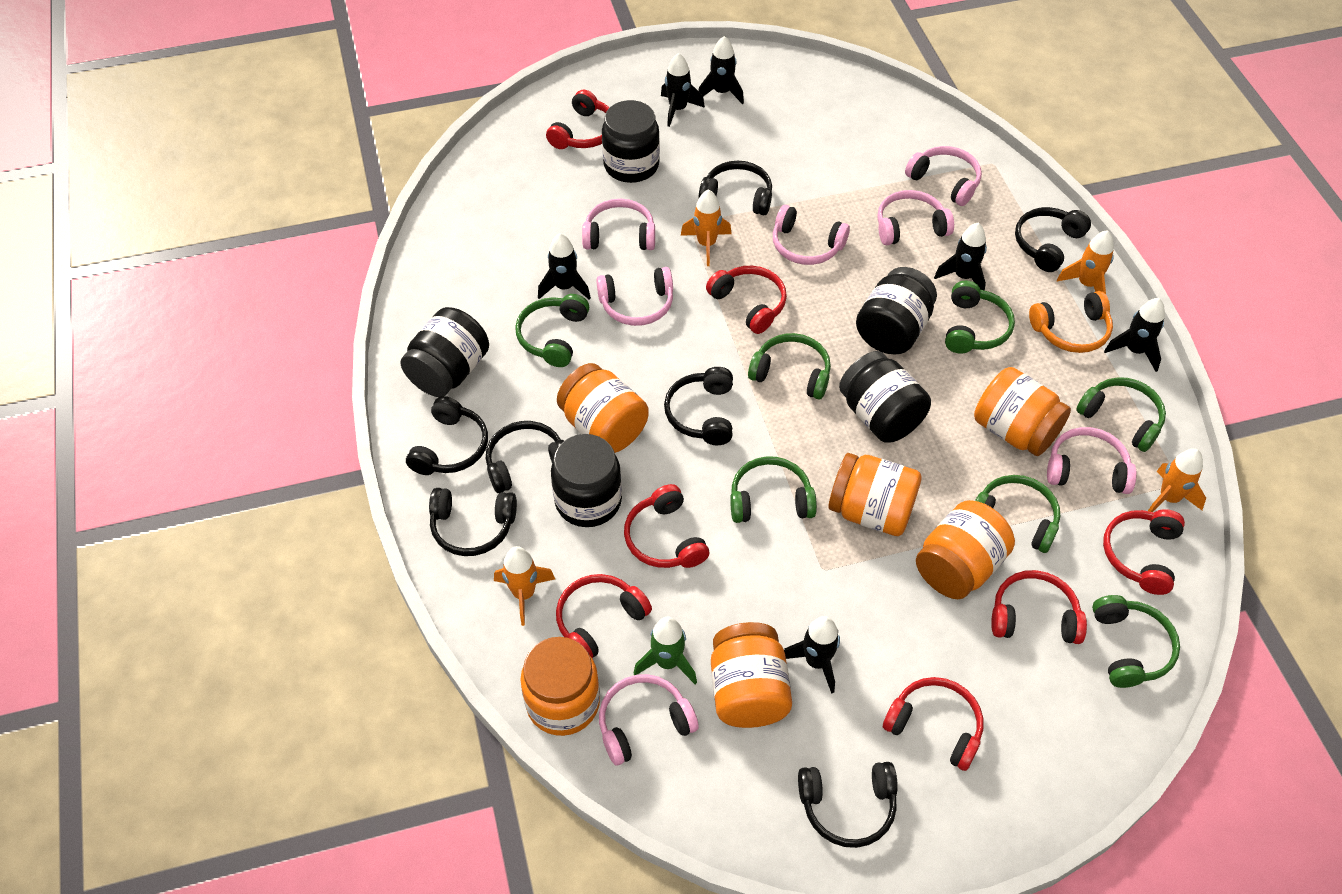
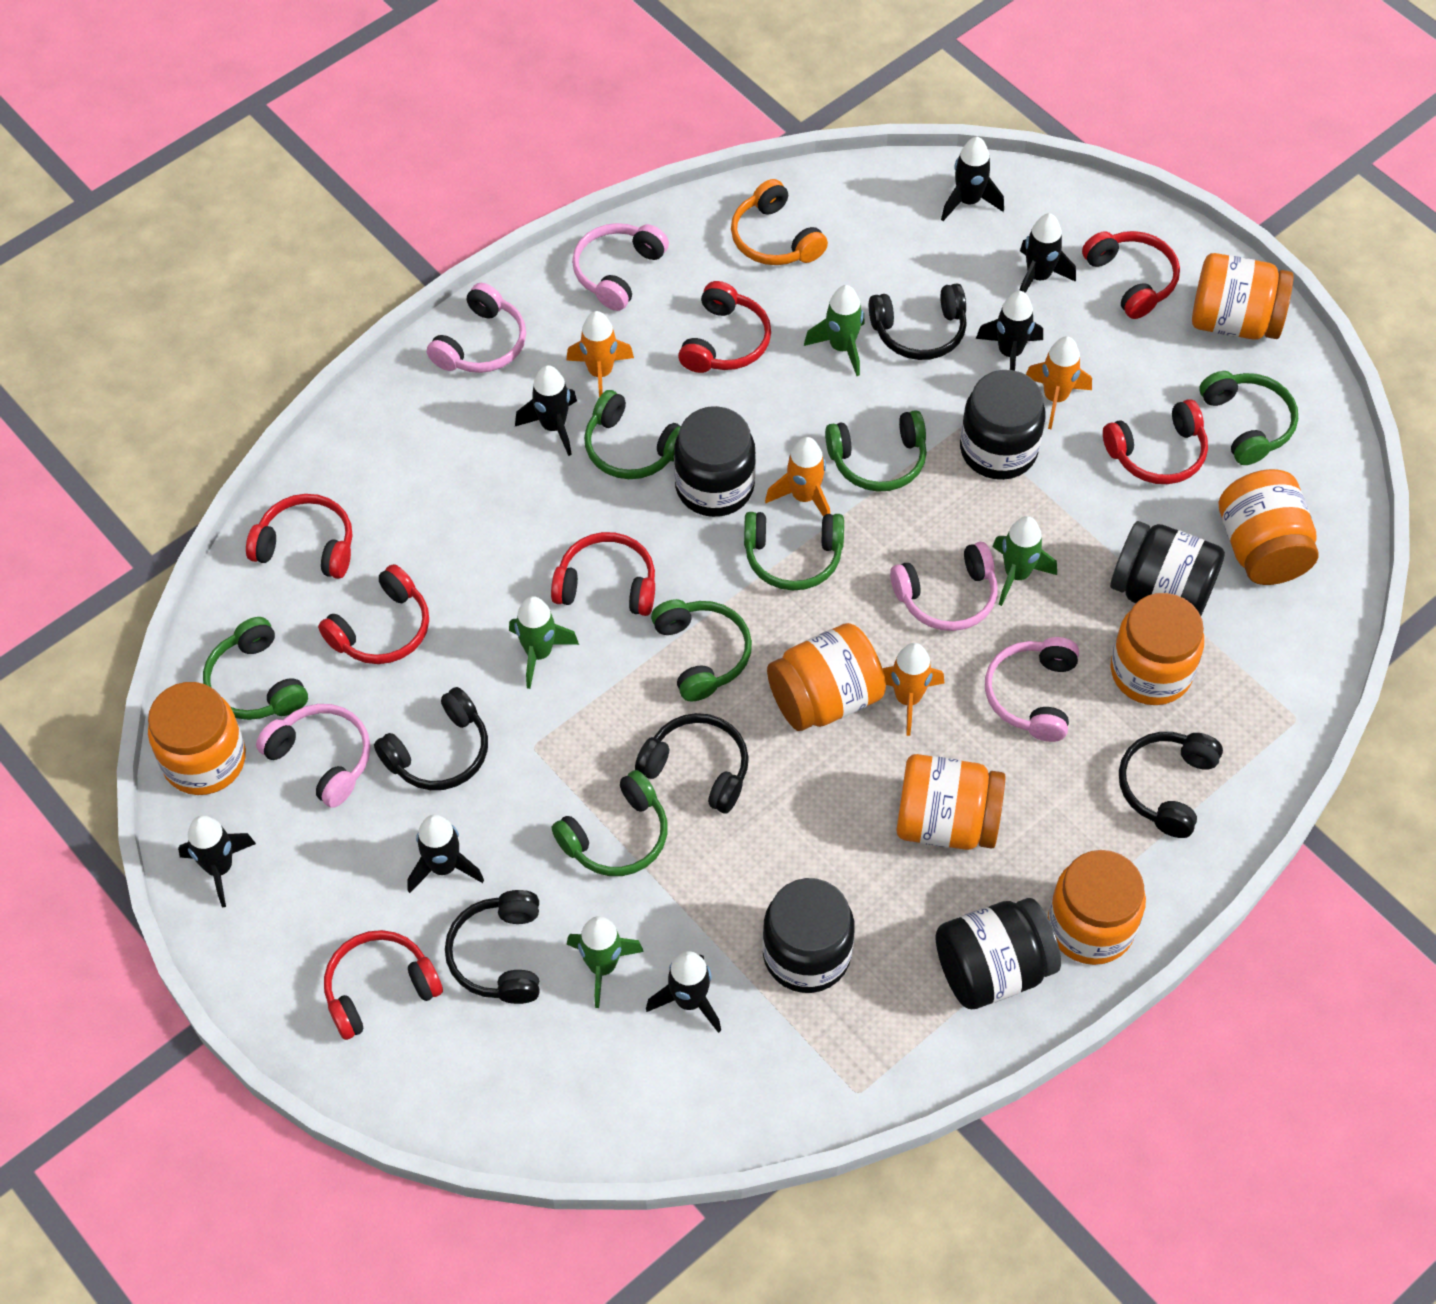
black headphones: 7 -> 5
black rocket: 6 -> 7
green rocket: 1 -> 4
orange jar: 6 -> 7
pink headphones: 7 -> 5

